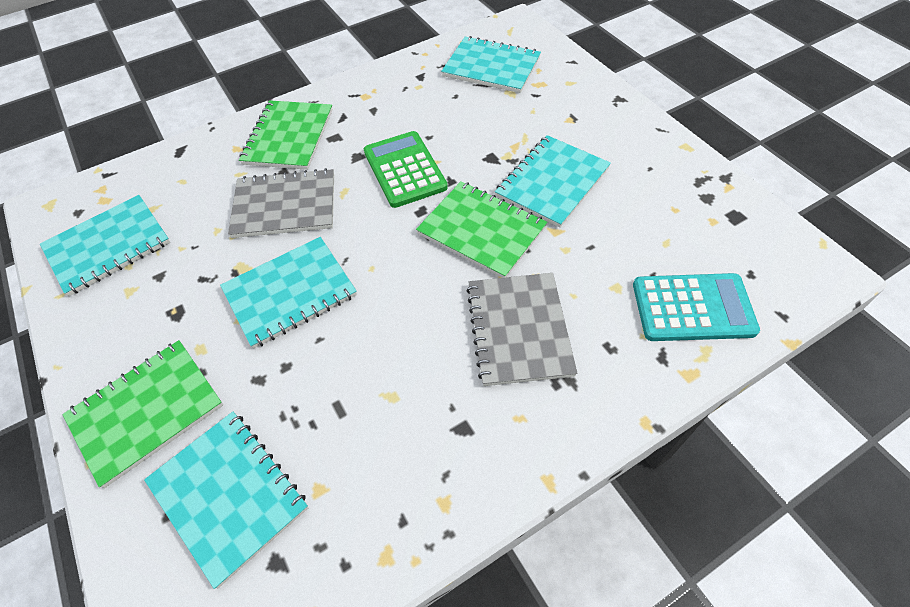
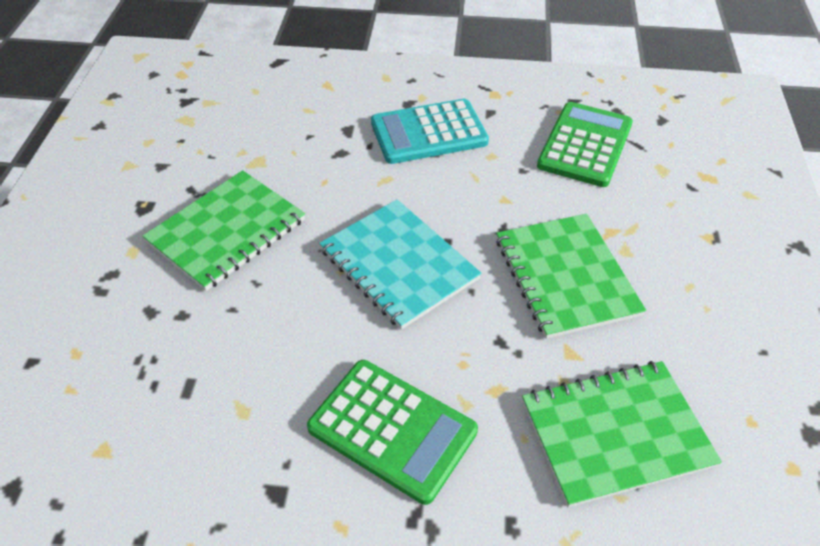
green calculator: 1 -> 2
grey notebook: 2 -> 0
turquoise notebook: 5 -> 1

